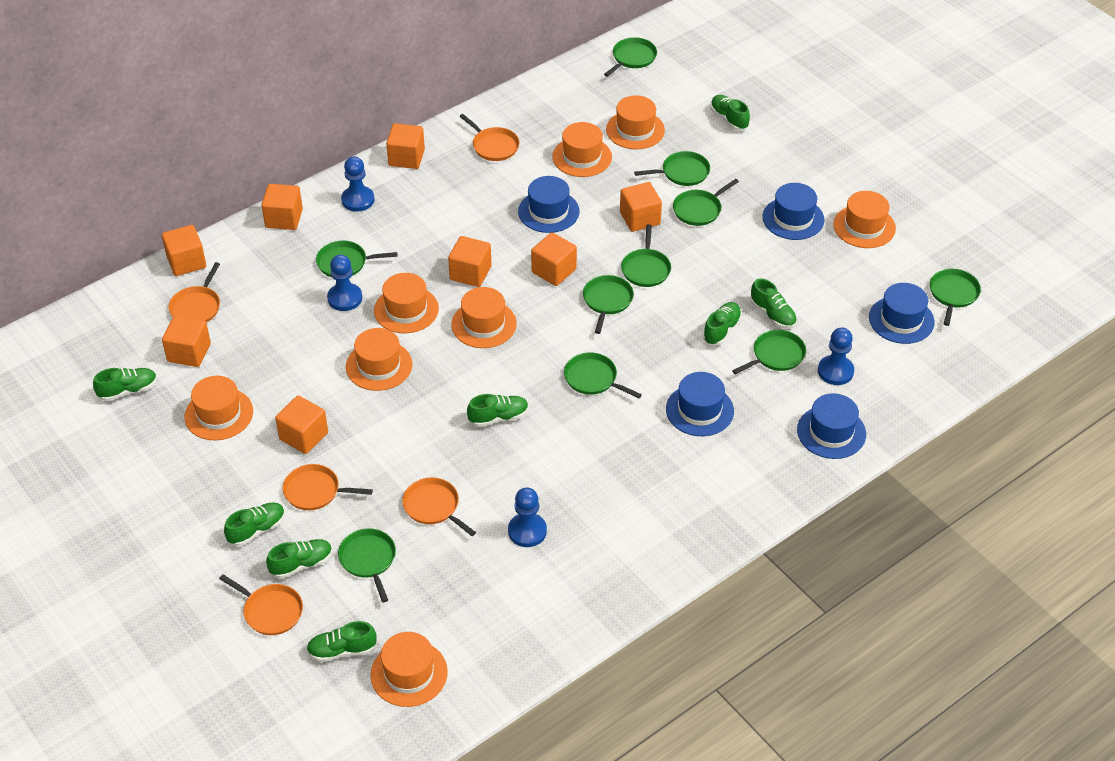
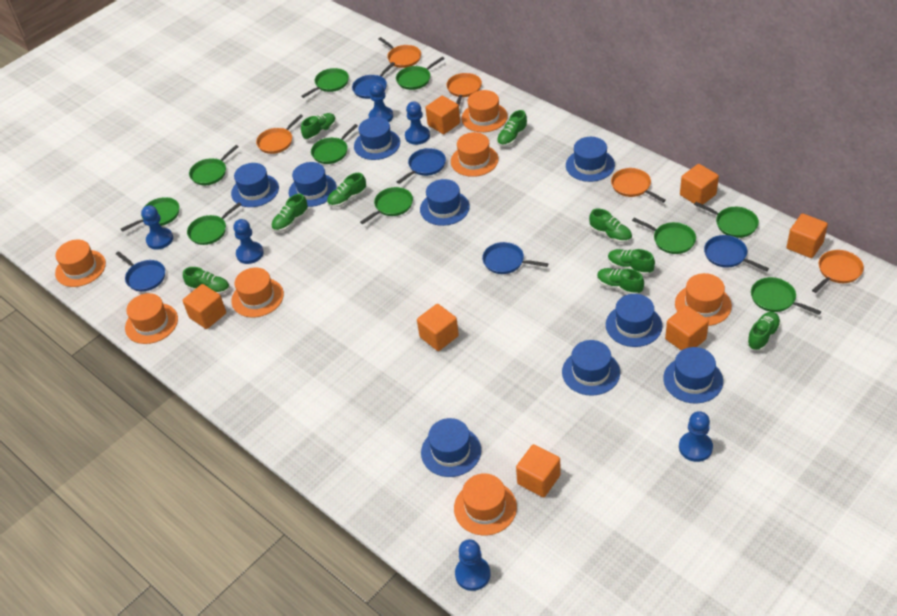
blue hat: 5 -> 9
blue pan: 0 -> 5
blue pawn: 4 -> 6
green shoe: 8 -> 9
orange cube: 8 -> 7
orange hat: 8 -> 7

